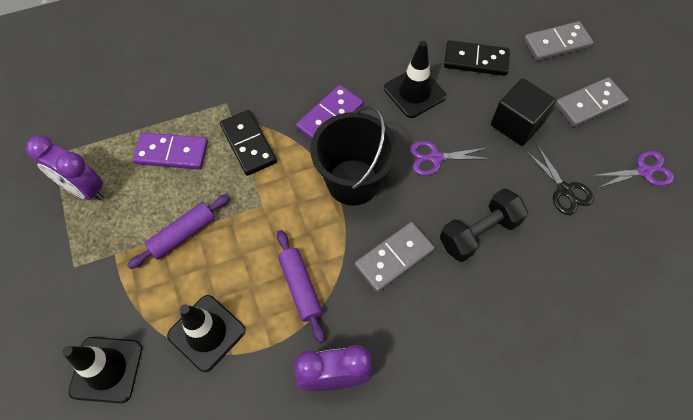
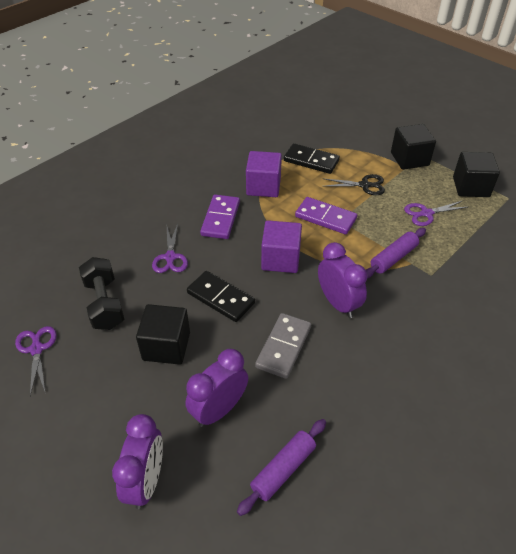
black bucket: 1 -> 0
black cube: 1 -> 3
black traffic cone: 3 -> 0
grey domino: 3 -> 1
purple clock: 2 -> 3
purple cube: 0 -> 2
purple scissors: 2 -> 3

